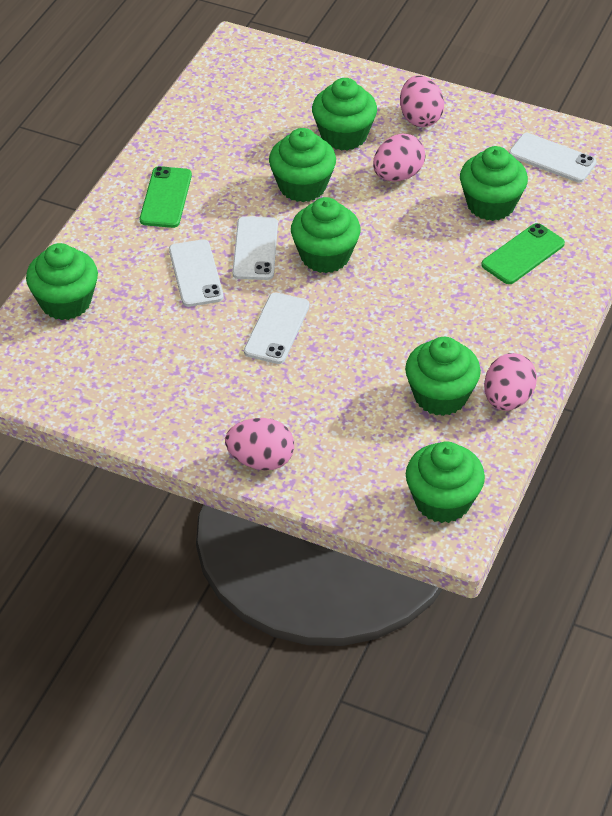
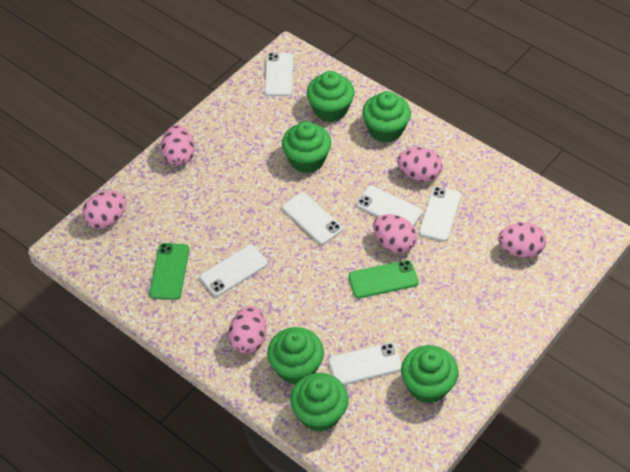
green cupcake: 7 -> 6
pink egg: 4 -> 6
white phone: 4 -> 6

